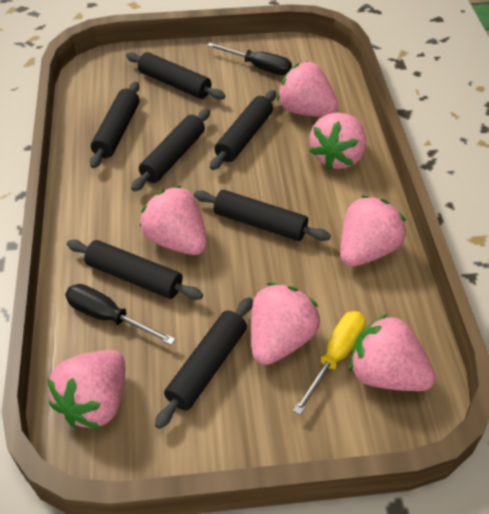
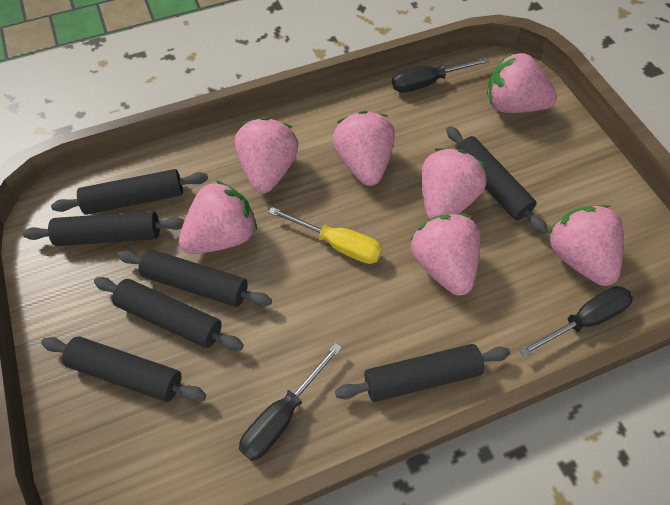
black screwdriver: 2 -> 3

